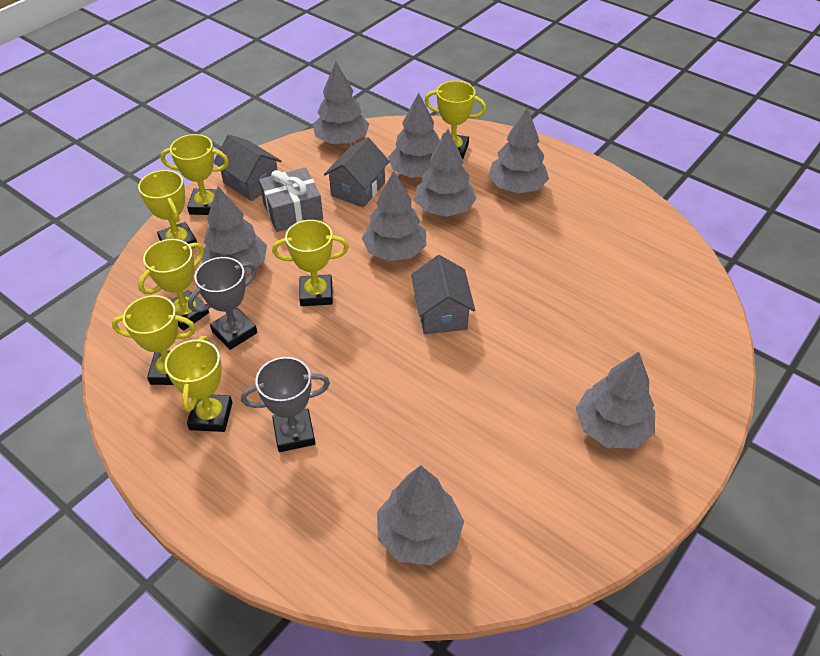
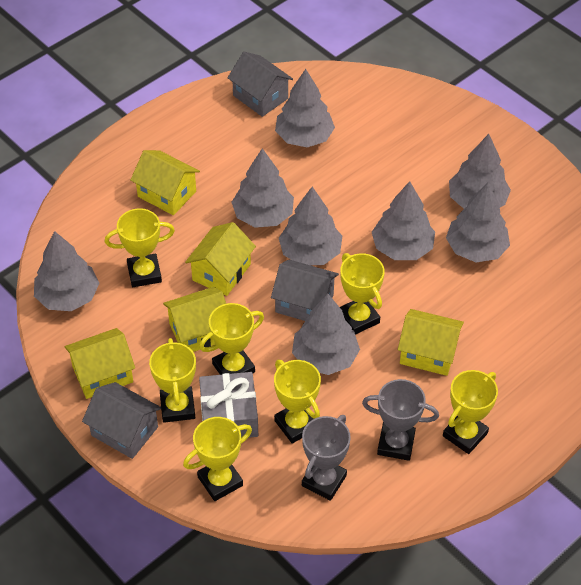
yellow house: 0 -> 5

